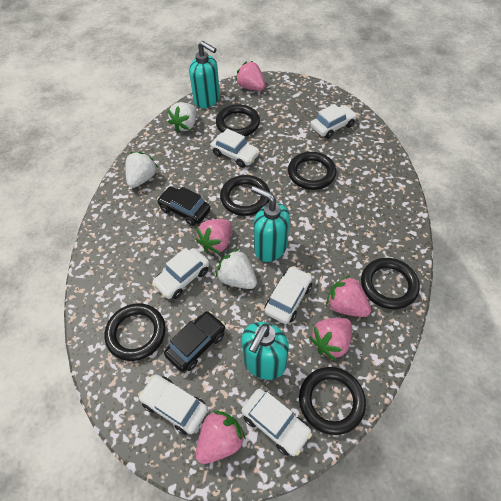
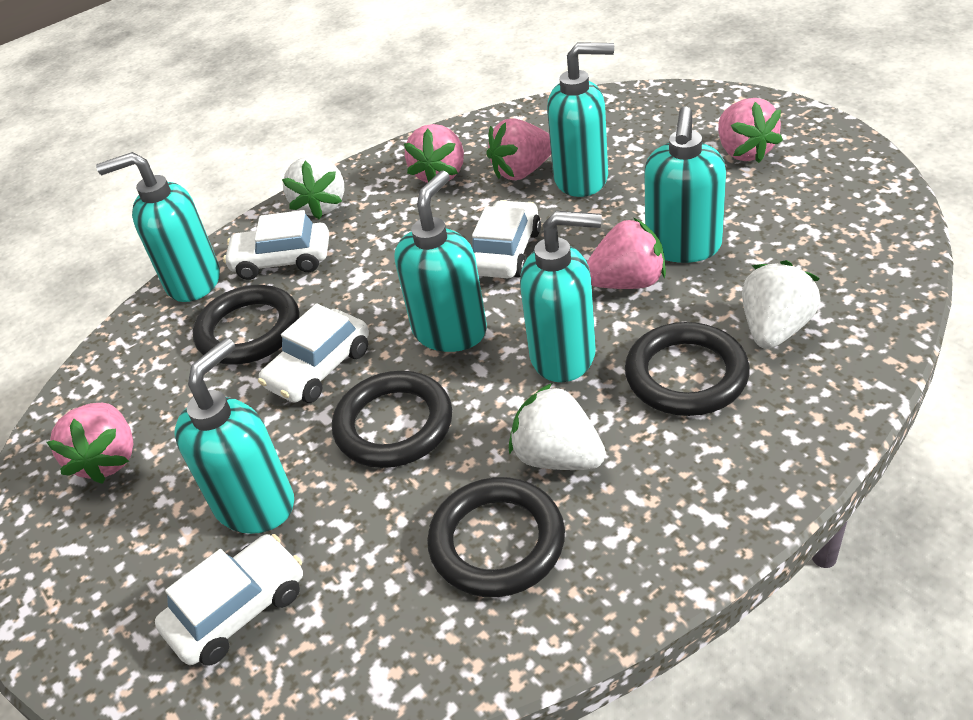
black car: 2 -> 0
black ring: 6 -> 4
turquoise soap dispenser: 3 -> 6
white car: 6 -> 4

